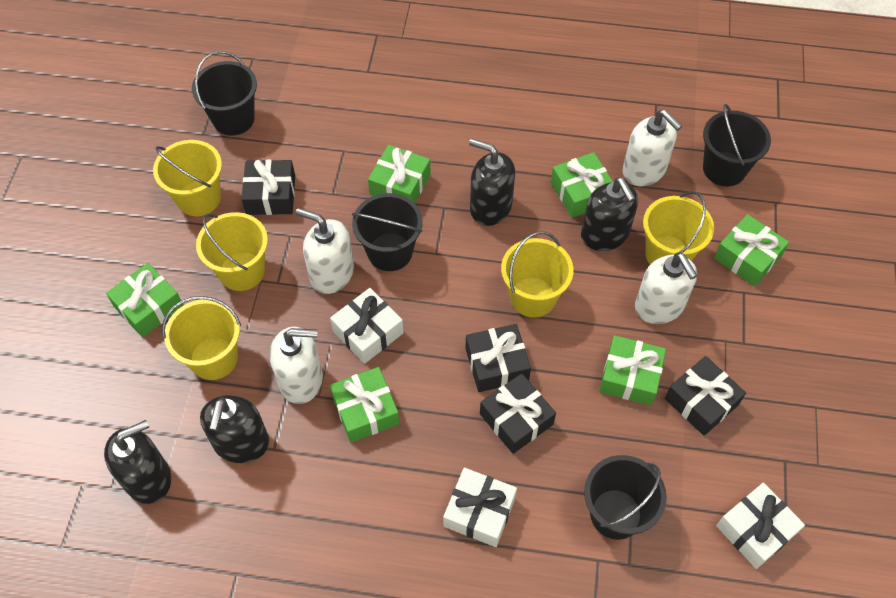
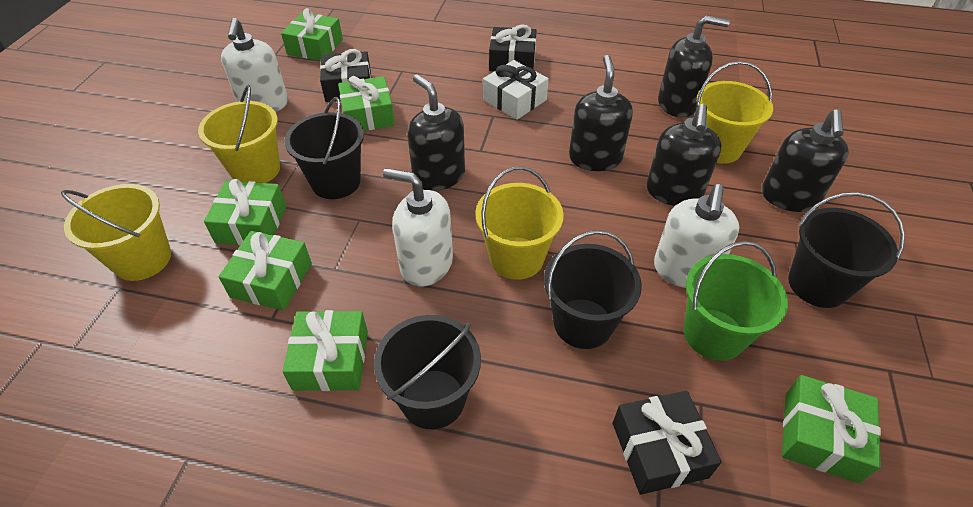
black gift: 4 -> 3
black soap dispenser: 4 -> 5
green bucket: 0 -> 1
white gift: 3 -> 1
white soap dispenser: 4 -> 3
yellow bucket: 5 -> 4

